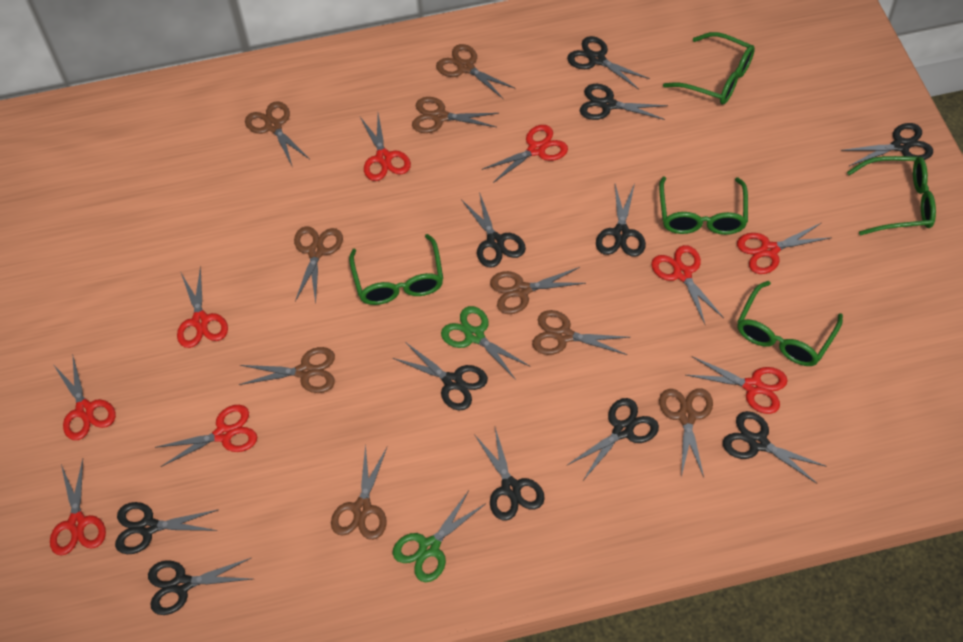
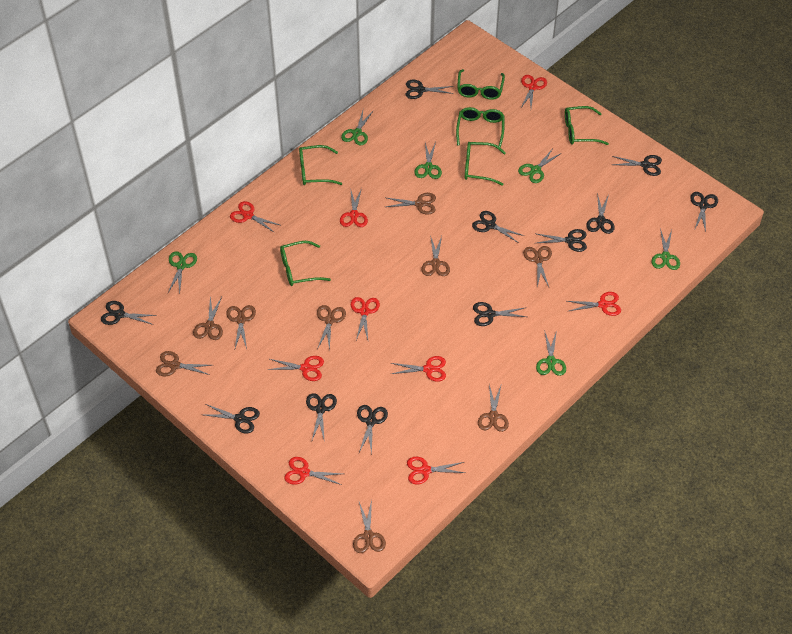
green glasses: 5 -> 6
green scissors: 2 -> 6

